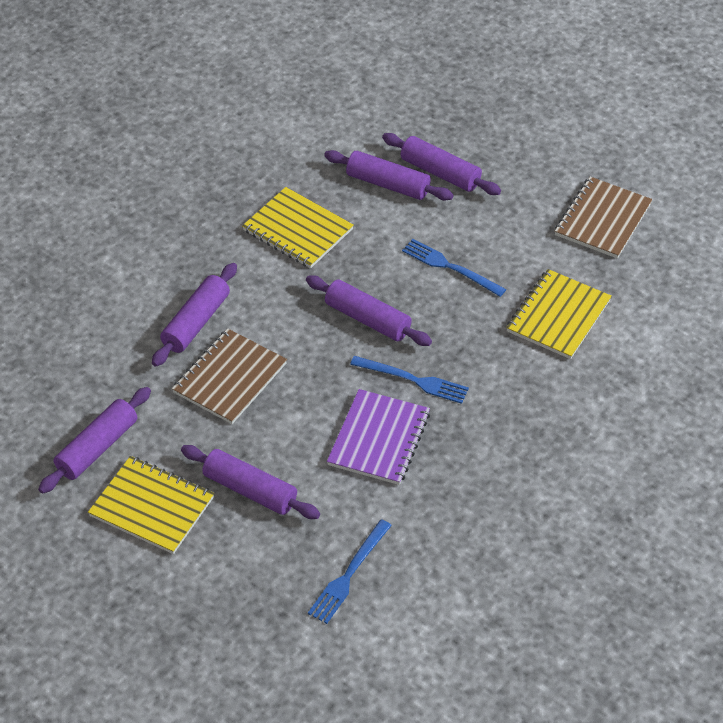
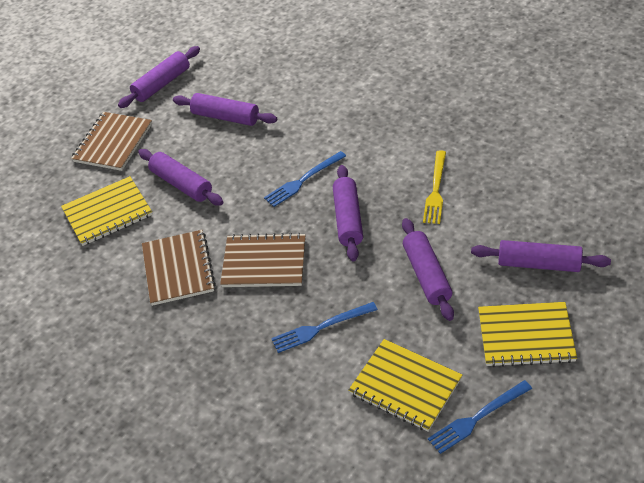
brown notebook: 2 -> 3
purple notebook: 1 -> 0
yellow fork: 0 -> 1

